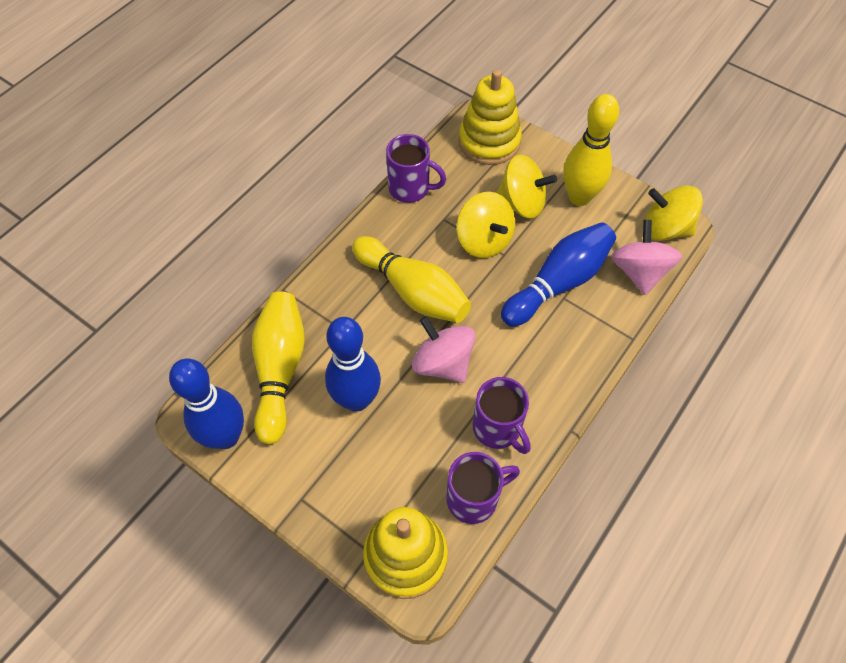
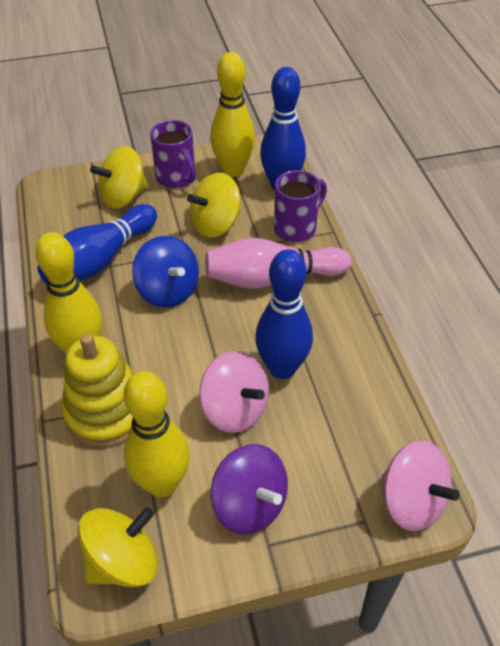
blue spinning top: 0 -> 1
pink bowling pin: 0 -> 1
purple mug: 3 -> 2
purple spinning top: 0 -> 1
yellow stacking toy: 2 -> 1

